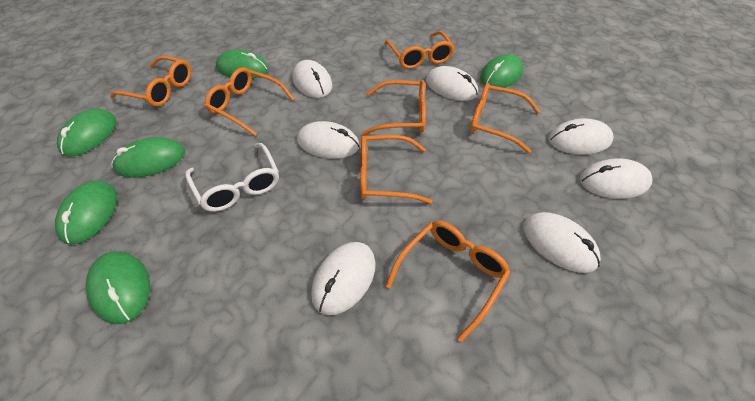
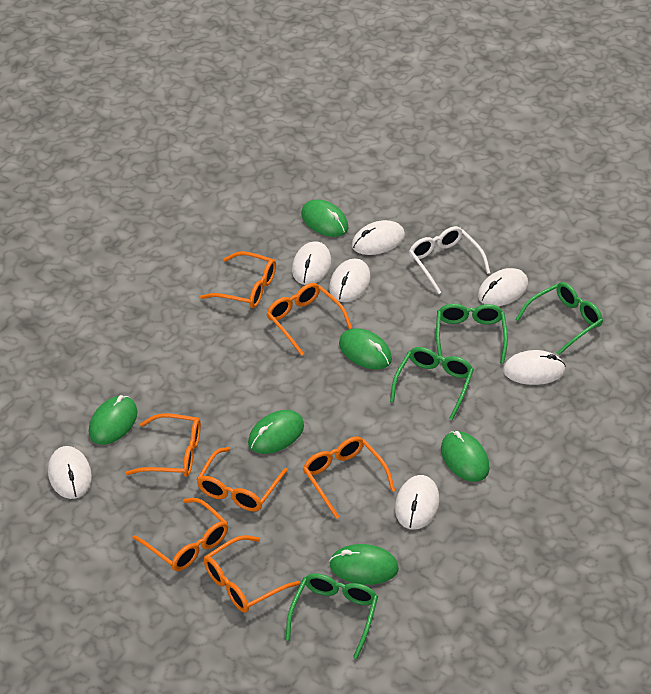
green glasses: 0 -> 4

